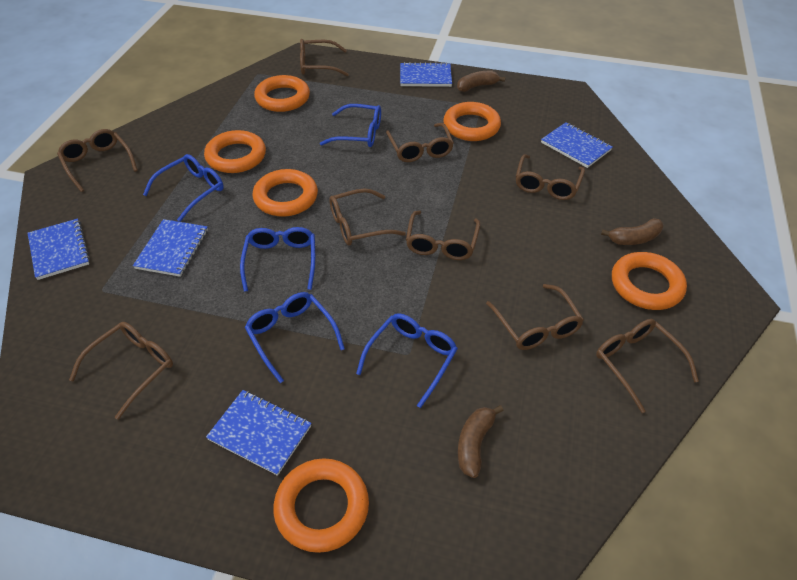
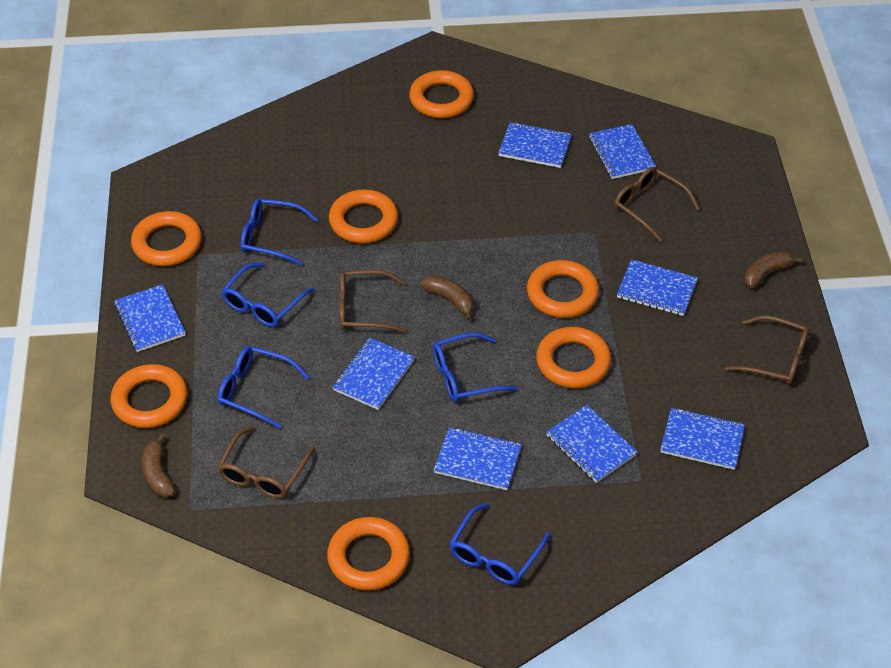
blue notebook: 5 -> 8
brown glasses: 9 -> 4
orange ring: 6 -> 7

